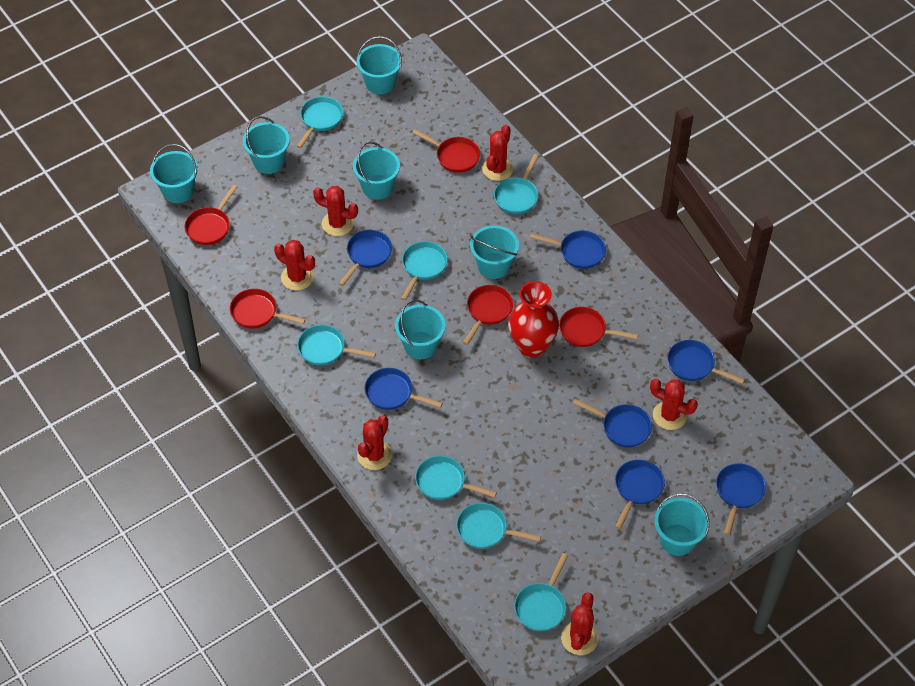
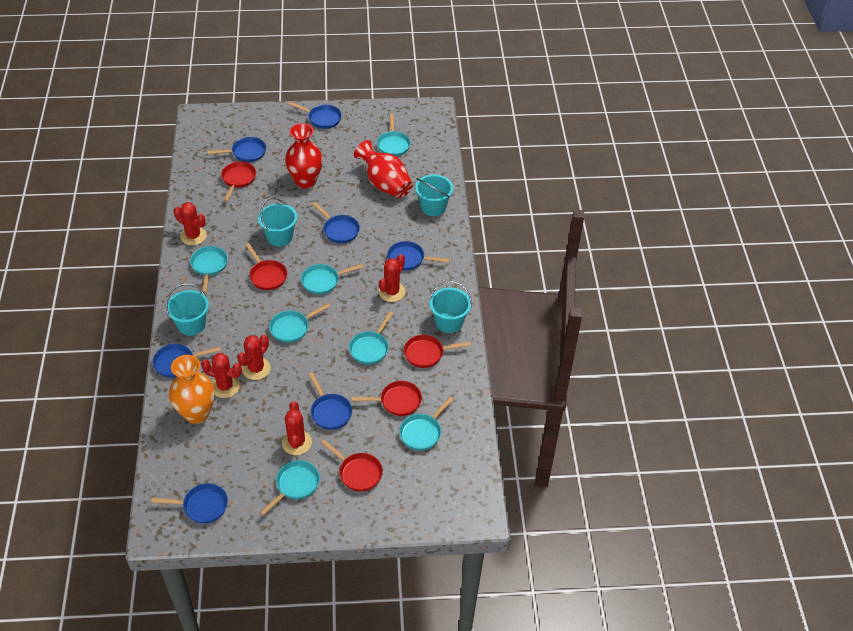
orange vase: 0 -> 1
red cactus: 6 -> 5
red vase: 1 -> 2
turquoise bucket: 7 -> 4

